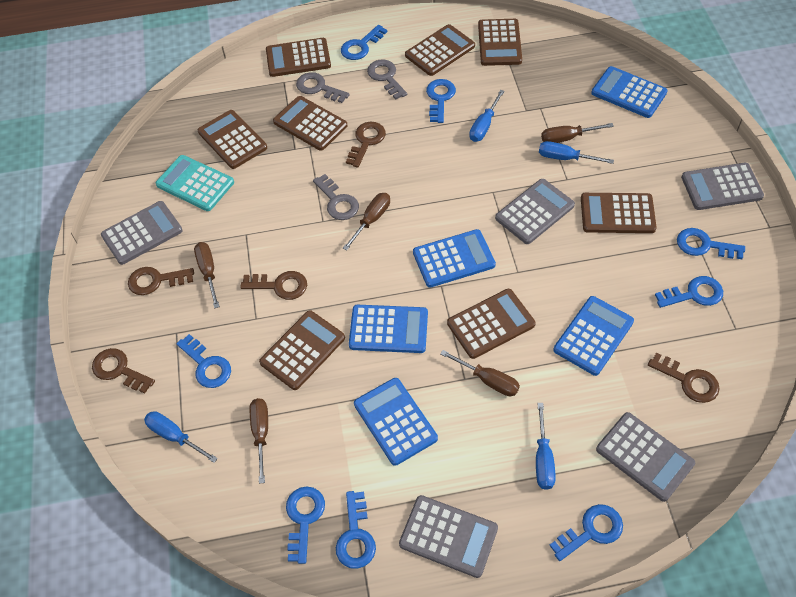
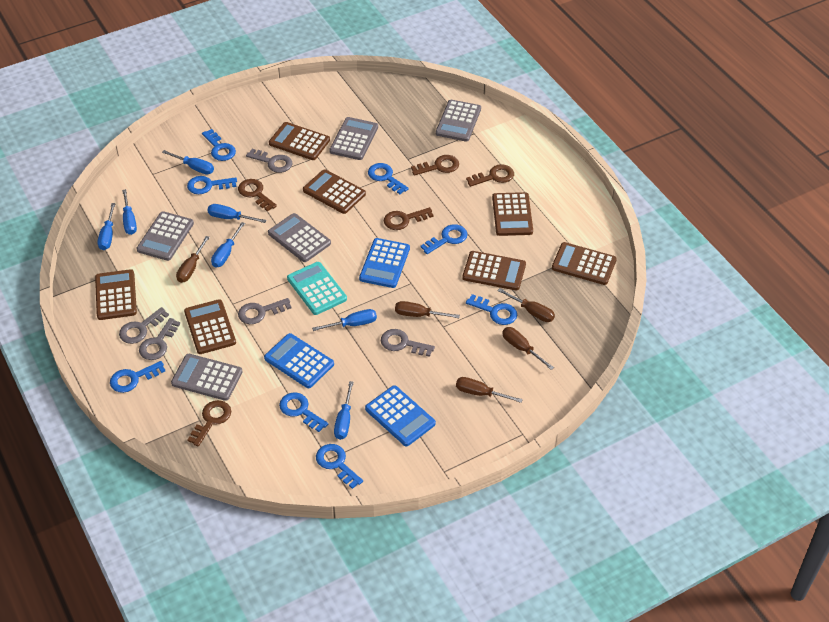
blue calculator: 5 -> 3
blue screwdriver: 4 -> 7
brown calculator: 8 -> 7
grey key: 3 -> 5

